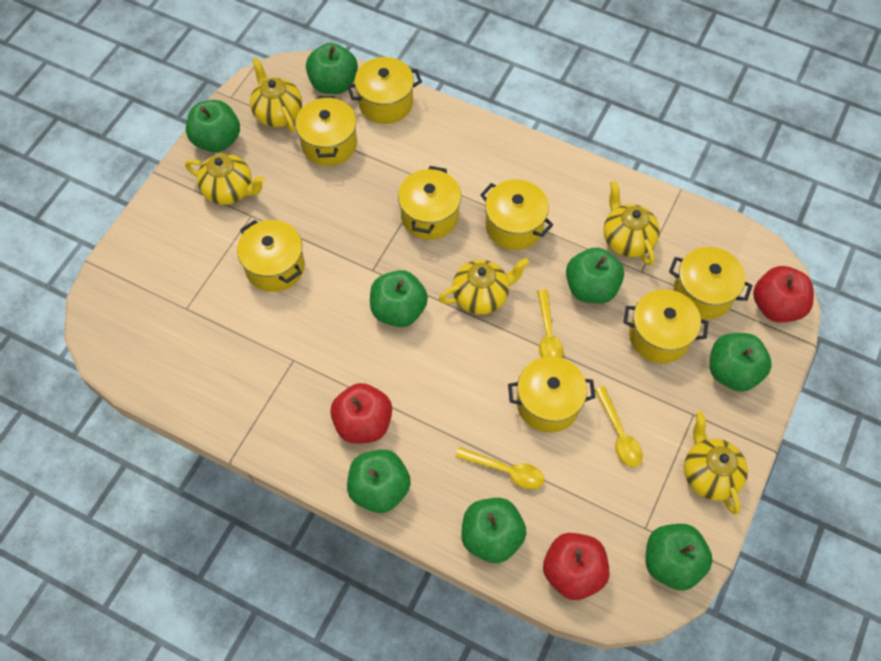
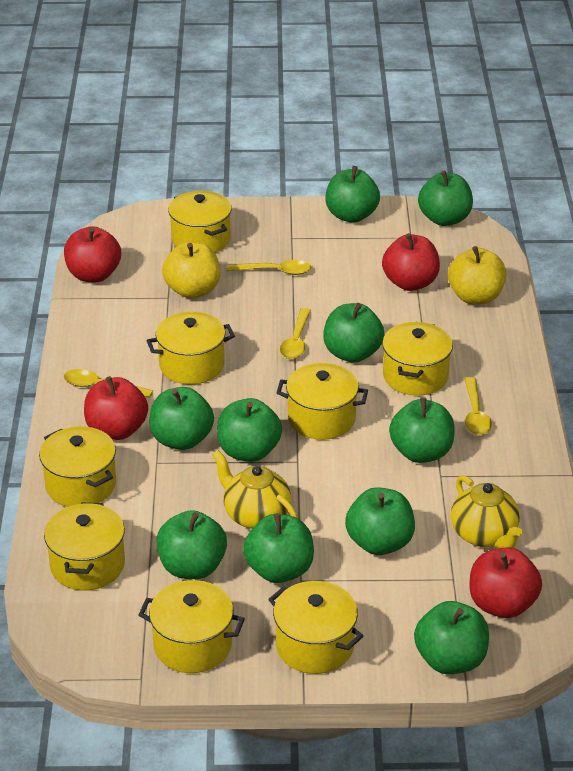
green apple: 8 -> 10
red apple: 3 -> 4
yellow apple: 0 -> 2
yellow spoon: 3 -> 4
yellow teapot: 5 -> 2

